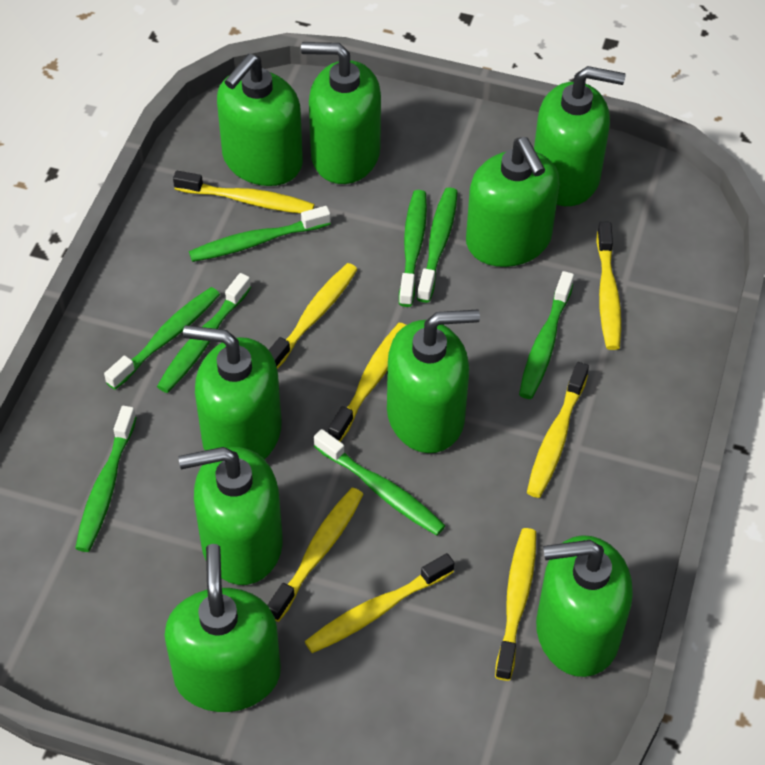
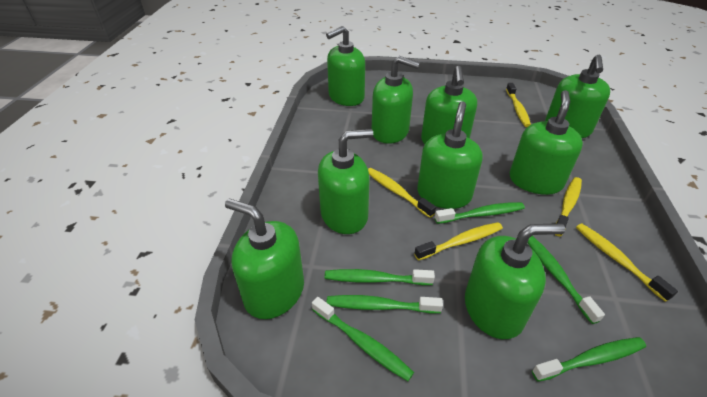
green toothbrush: 8 -> 6
yellow toothbrush: 8 -> 5

